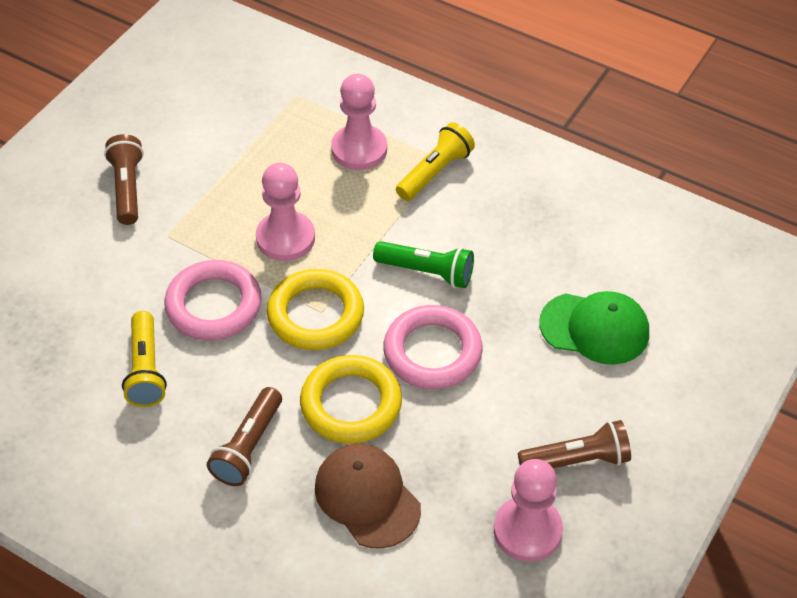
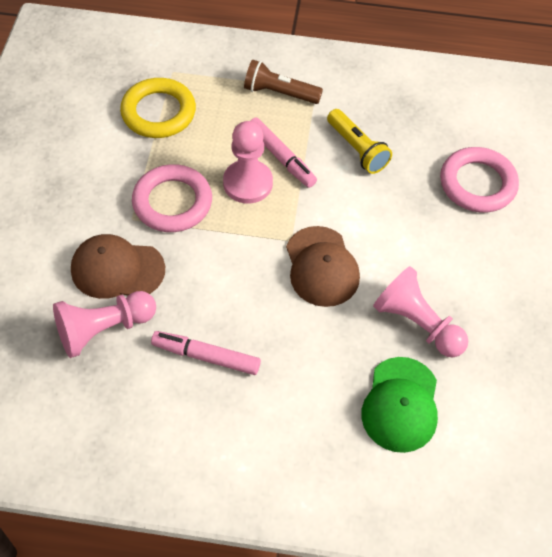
brown cap: 1 -> 2
brown flashlight: 3 -> 1
green flashlight: 1 -> 0
pink marker: 0 -> 2
yellow flashlight: 2 -> 1
yellow ring: 2 -> 1

